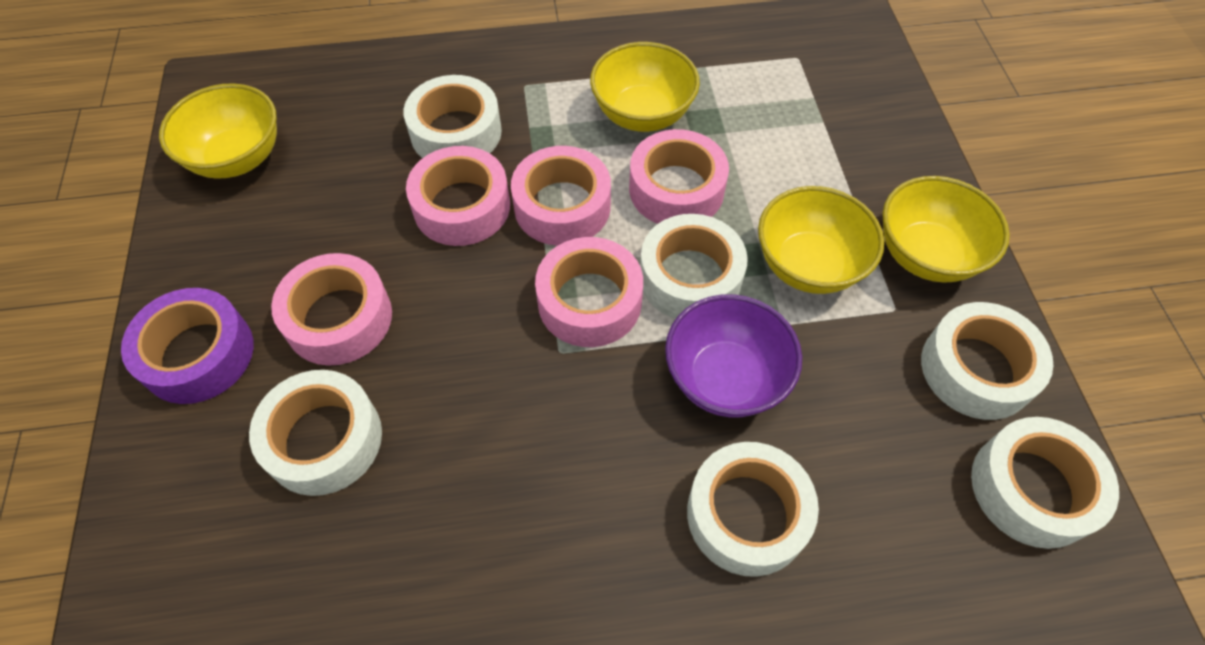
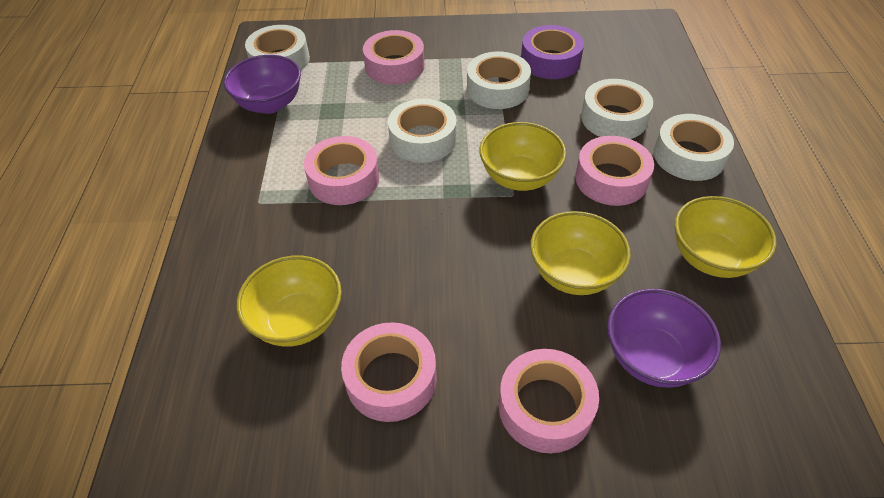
purple bowl: 1 -> 2
white tape: 6 -> 5

